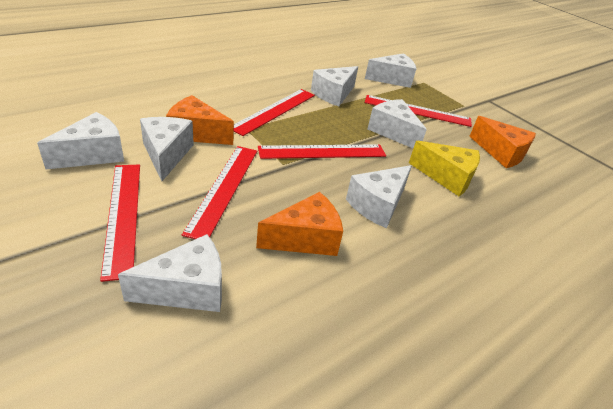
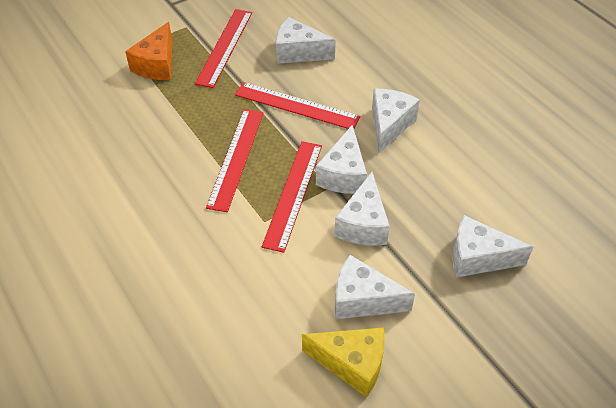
orange cheese: 3 -> 1
red ruler: 5 -> 4
white cheese: 7 -> 6

